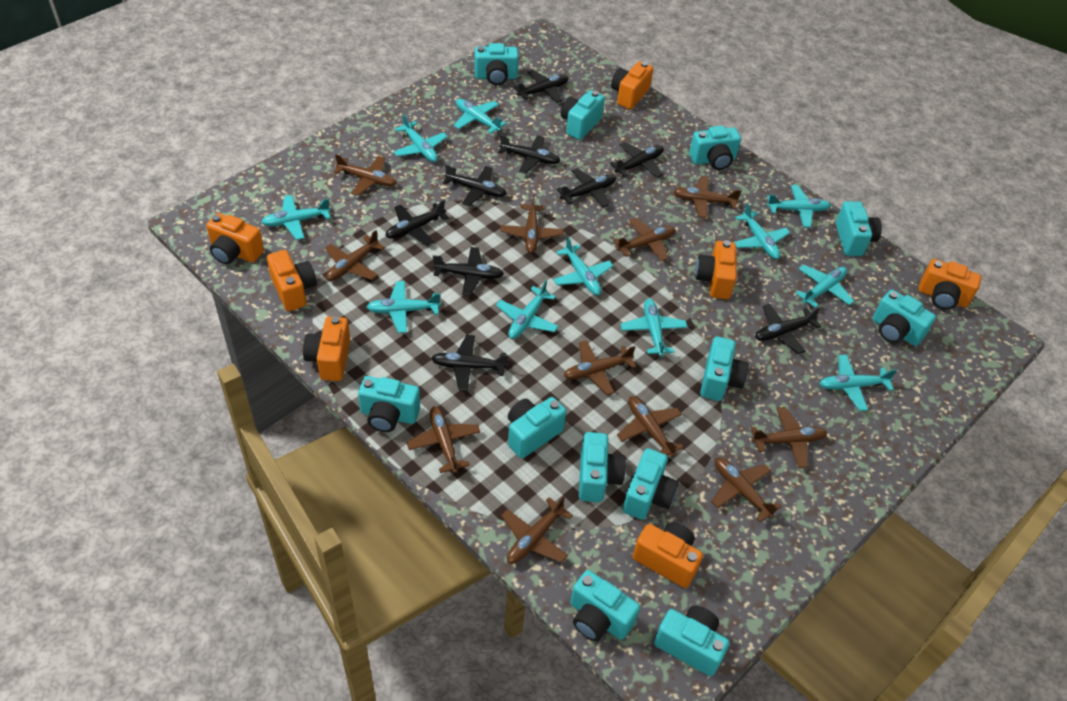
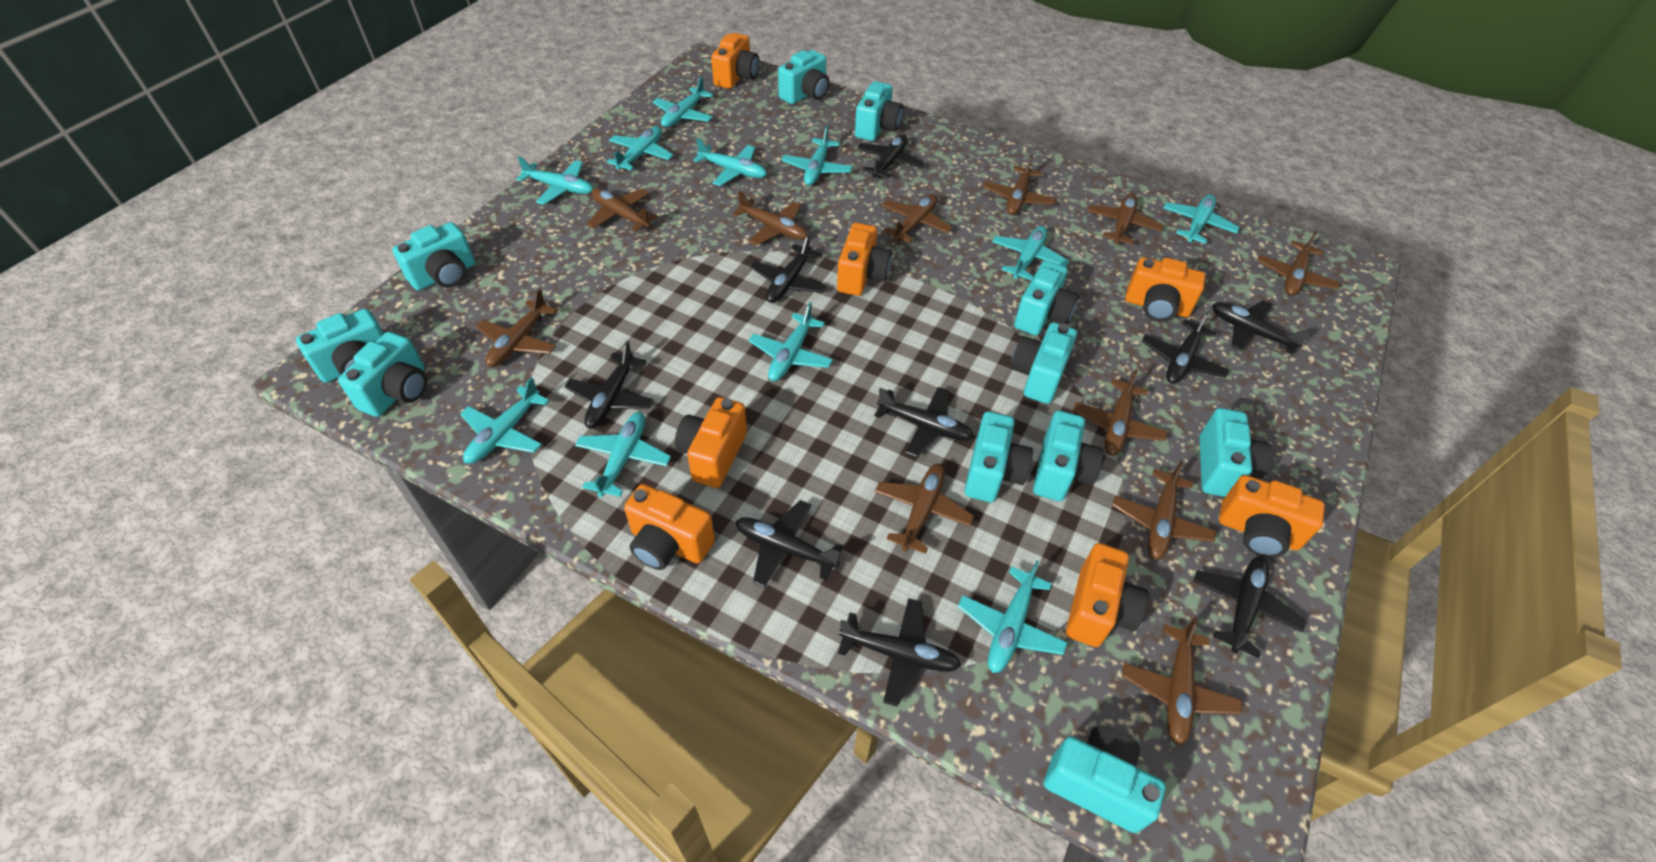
turquoise camera: 12 -> 11

